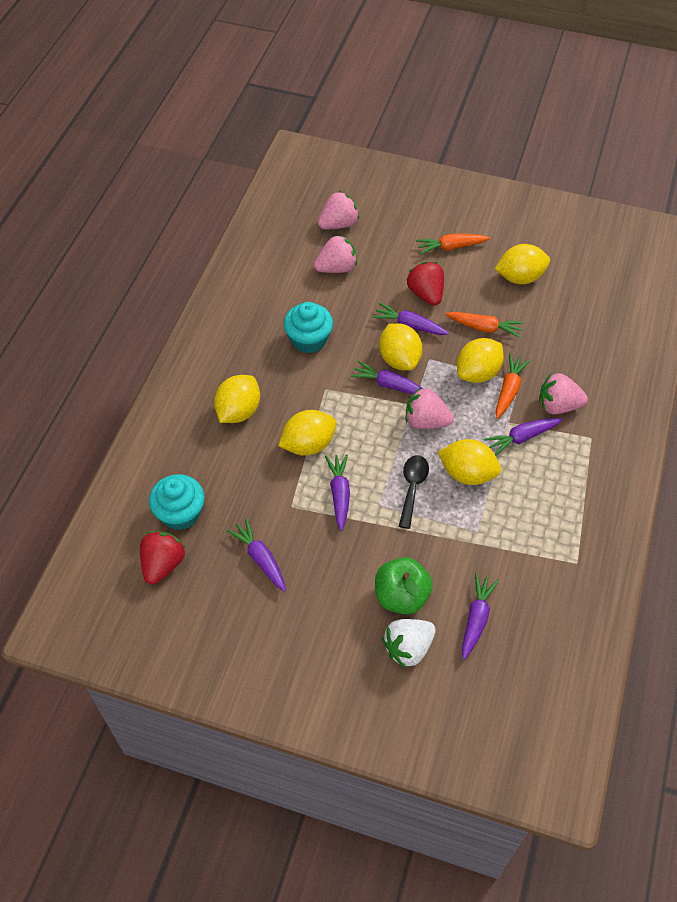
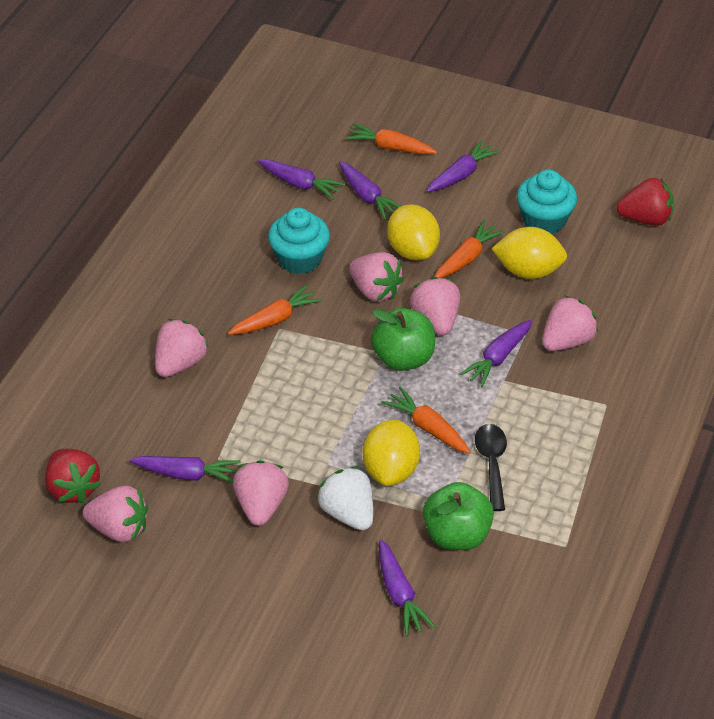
green apple: 1 -> 2
orange carrot: 3 -> 4
pink strawberry: 4 -> 6
yellow lemon: 6 -> 3

